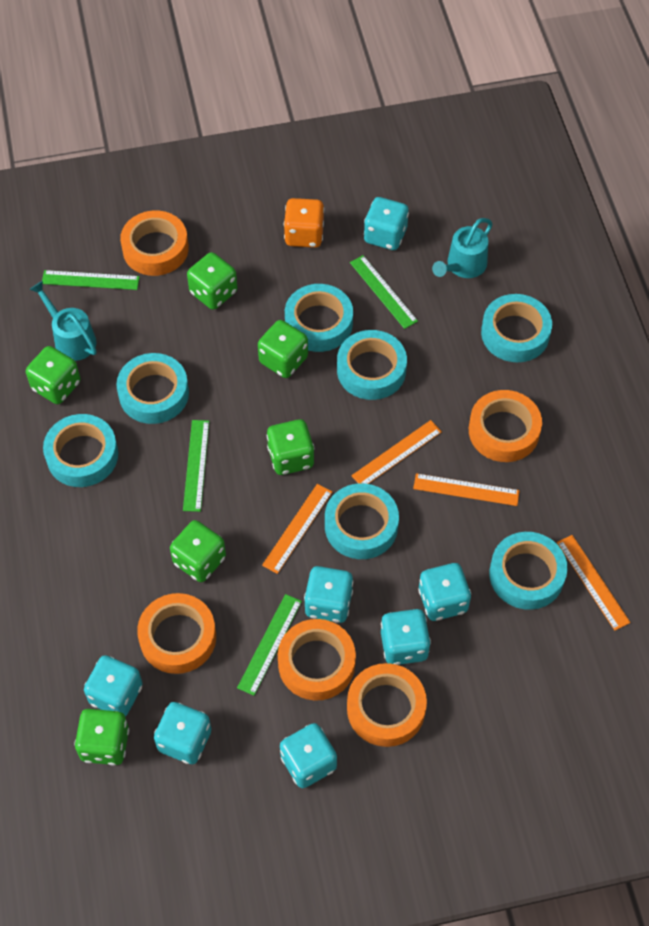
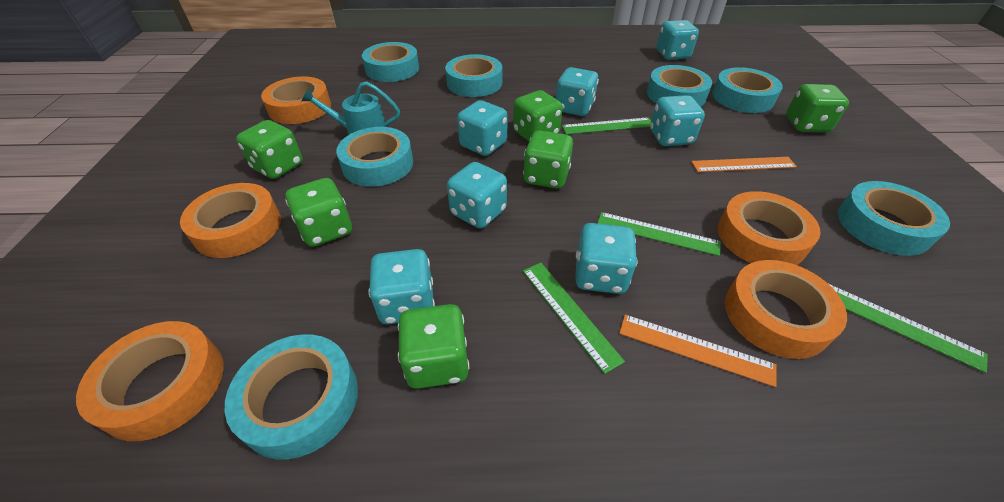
orange dice: 1 -> 0
orange ruler: 4 -> 2
turquoise watering can: 2 -> 1

